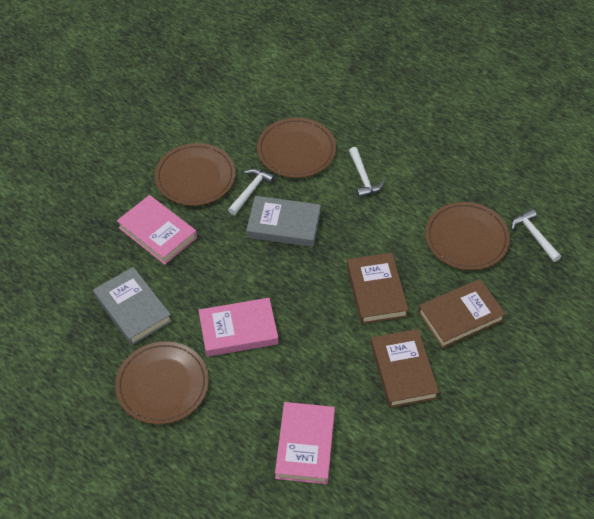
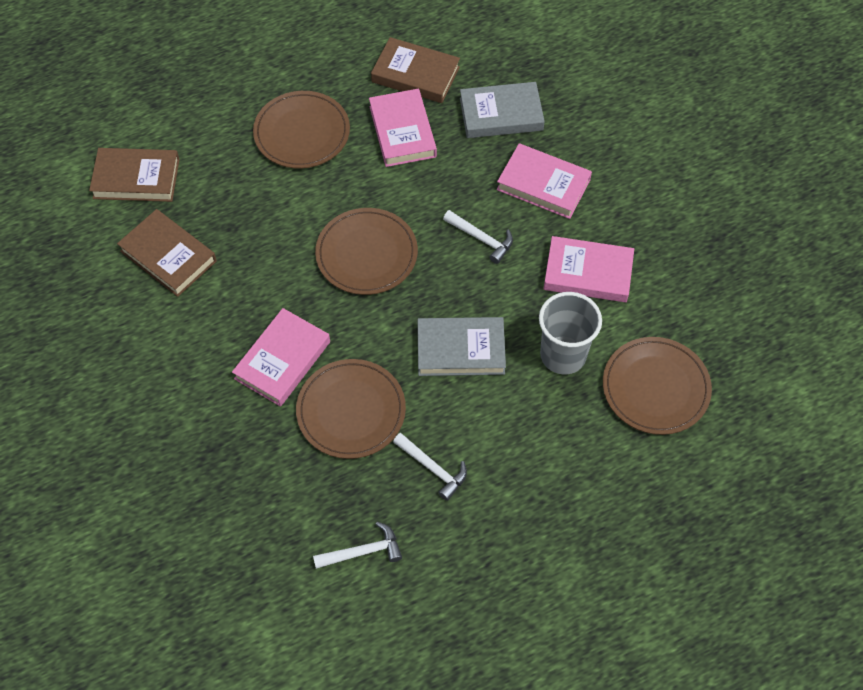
grey cup: 0 -> 1
pink book: 3 -> 4

